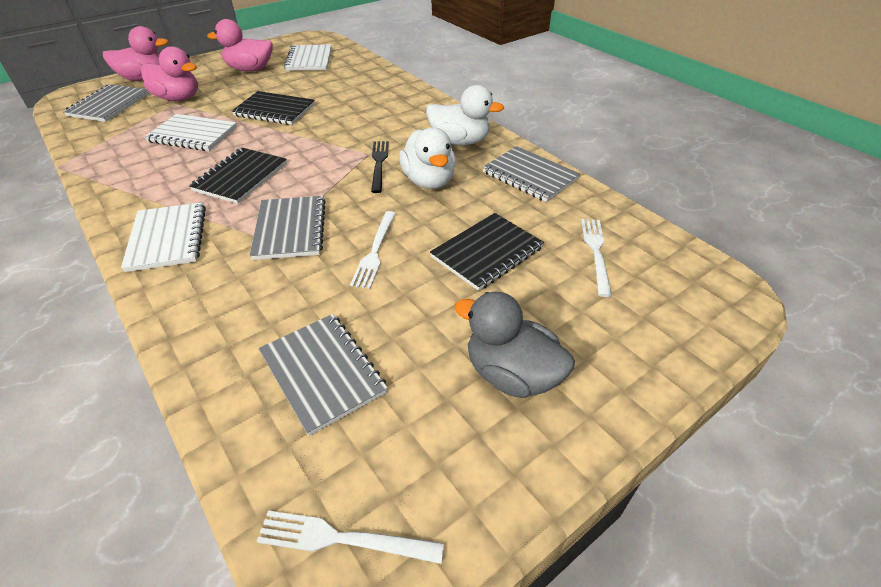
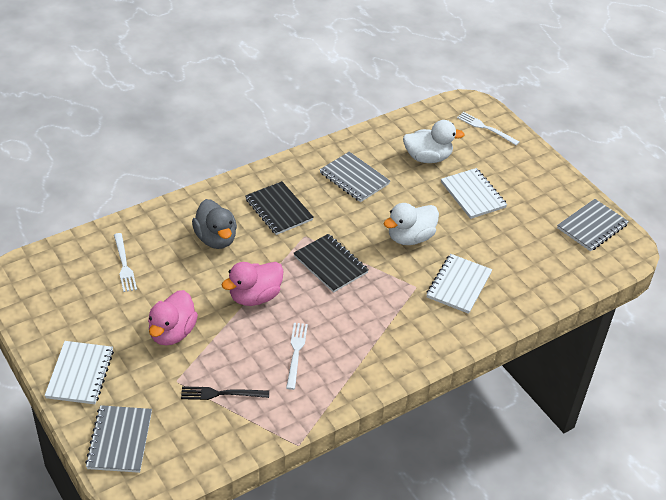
black notebook: 3 -> 2
grey notebook: 4 -> 3
pink duck: 3 -> 2

